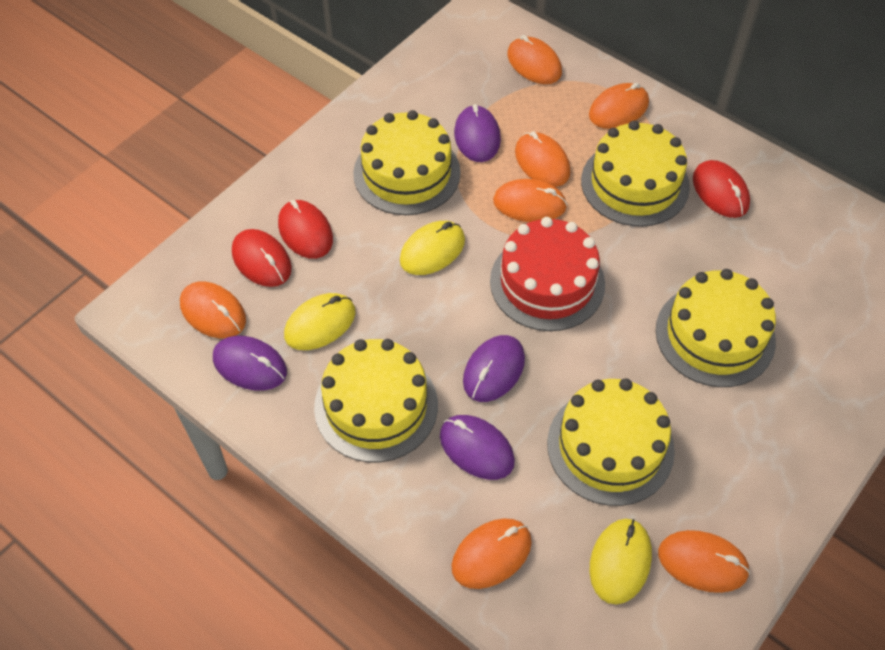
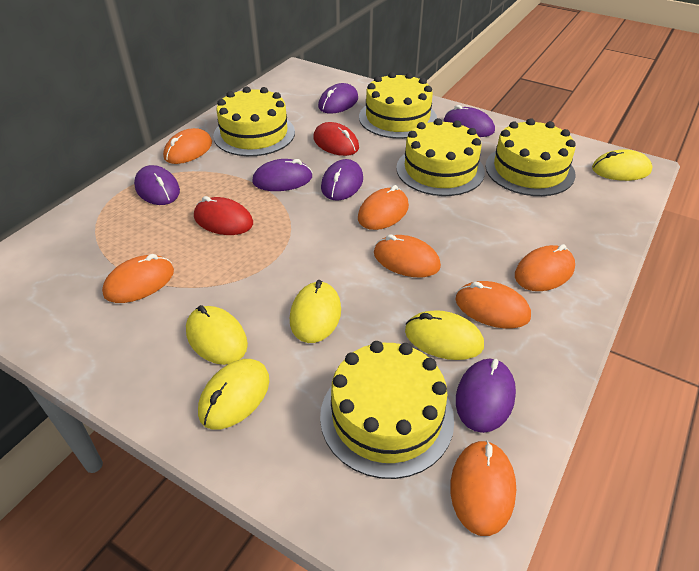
purple mouse: 4 -> 6
red cake: 1 -> 0
red mouse: 3 -> 2
yellow mouse: 3 -> 5

